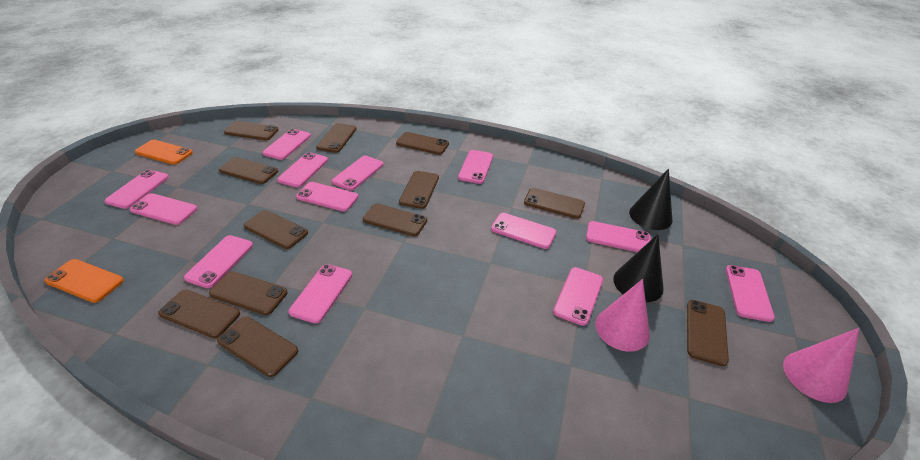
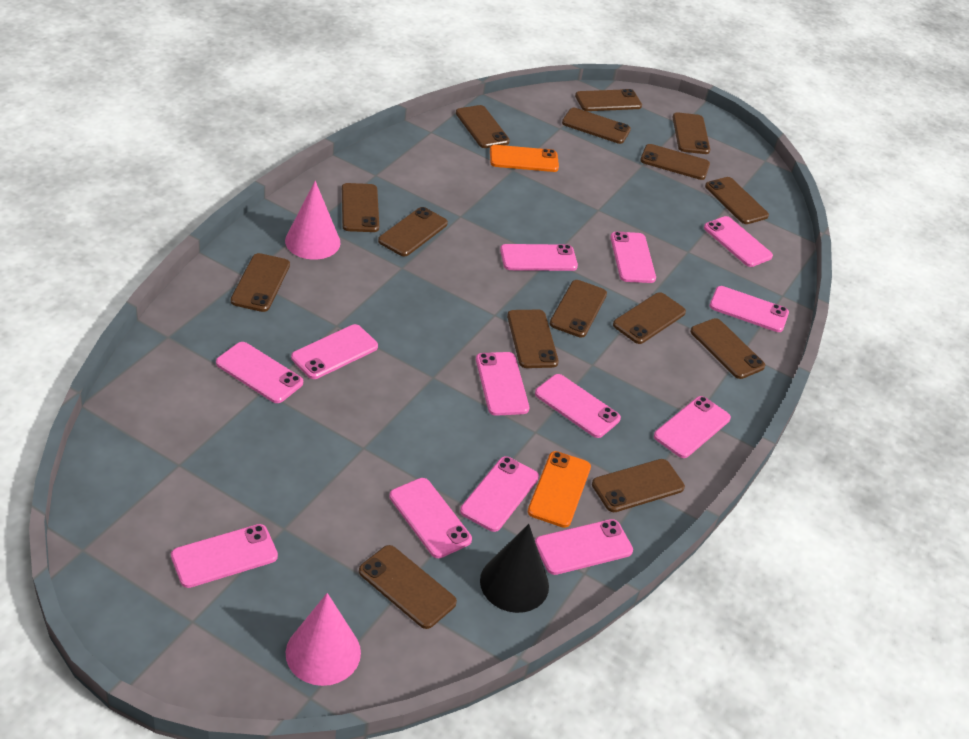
black cone: 2 -> 1
brown phone: 12 -> 15

